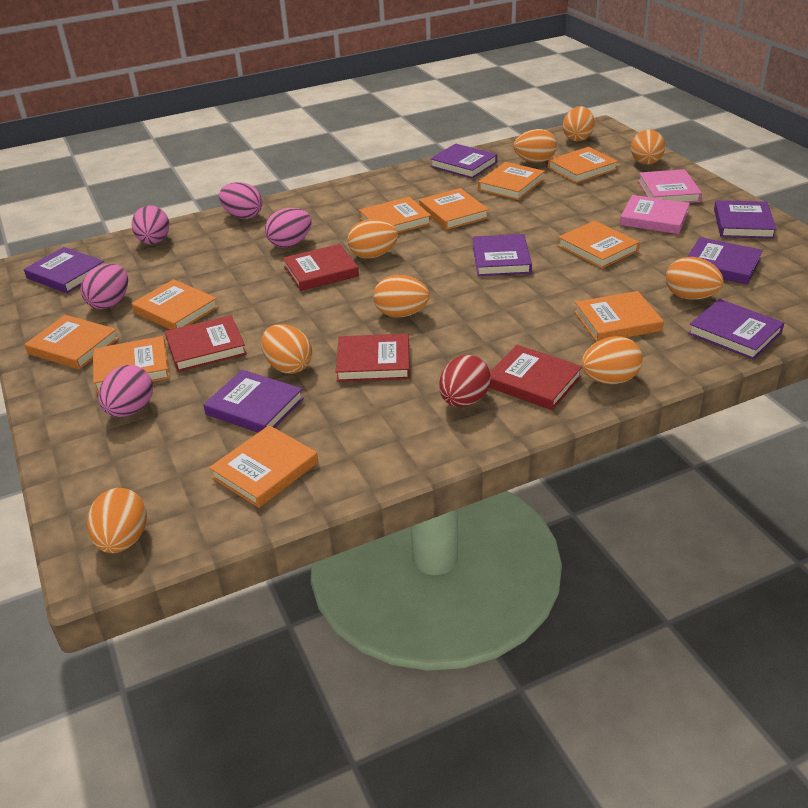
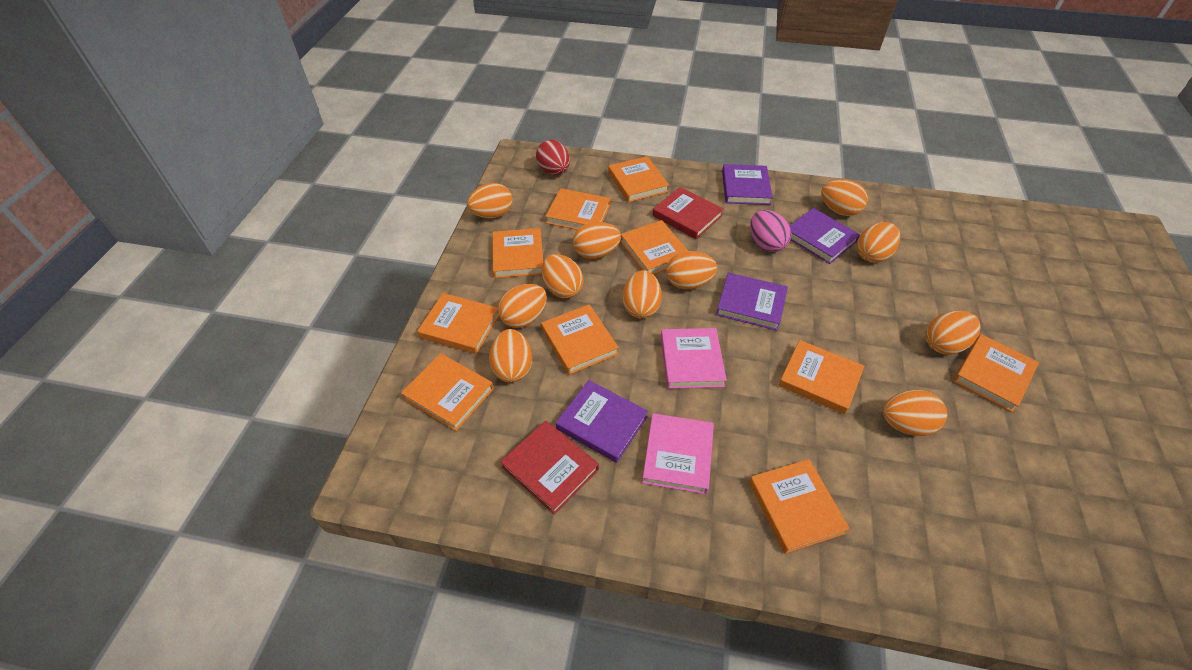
orange egg: 9 -> 11
pink egg: 5 -> 1
purple book: 7 -> 4
red book: 4 -> 2

